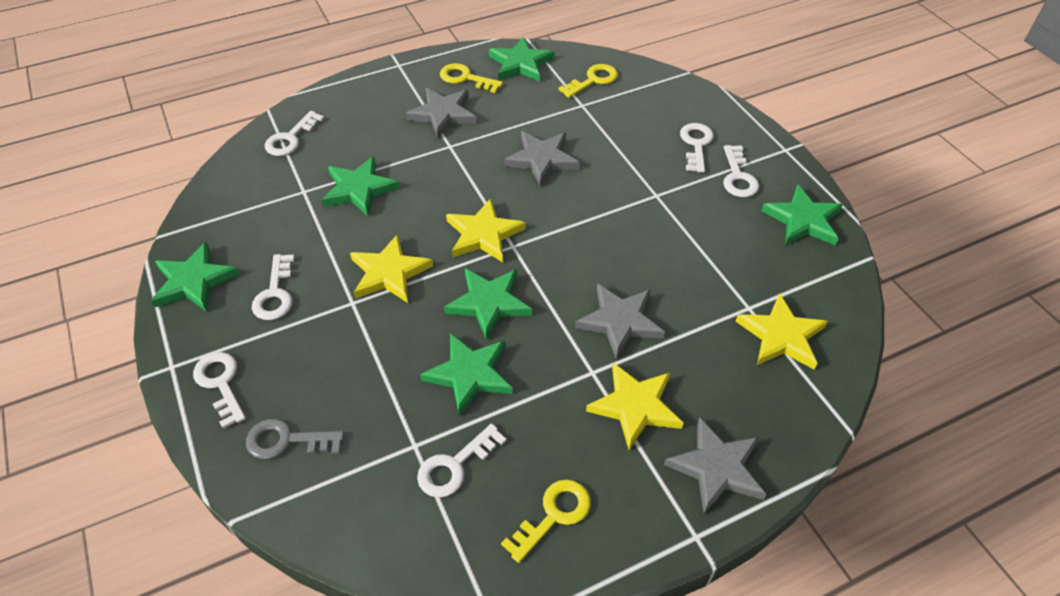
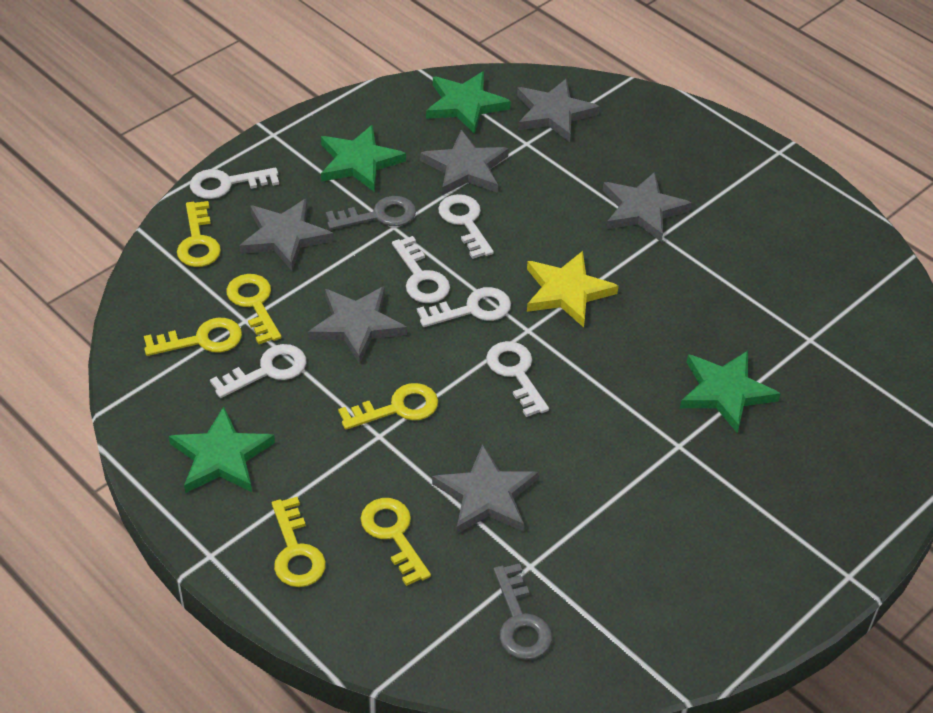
green star: 6 -> 4
grey key: 1 -> 2
grey star: 4 -> 6
yellow key: 3 -> 6
yellow star: 4 -> 1

